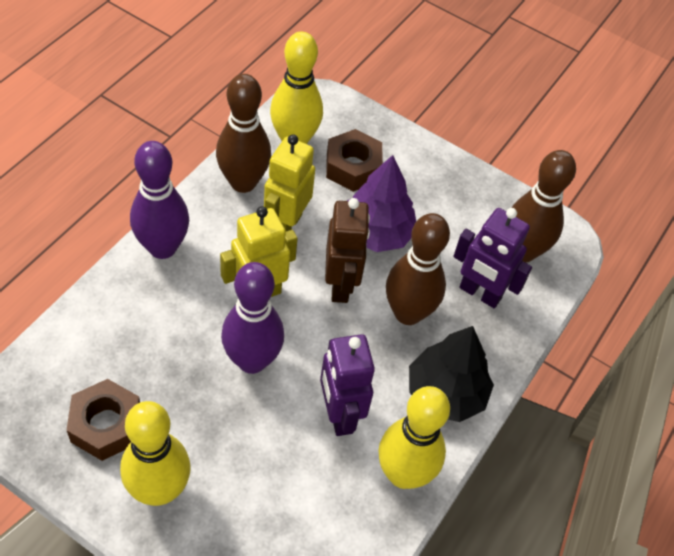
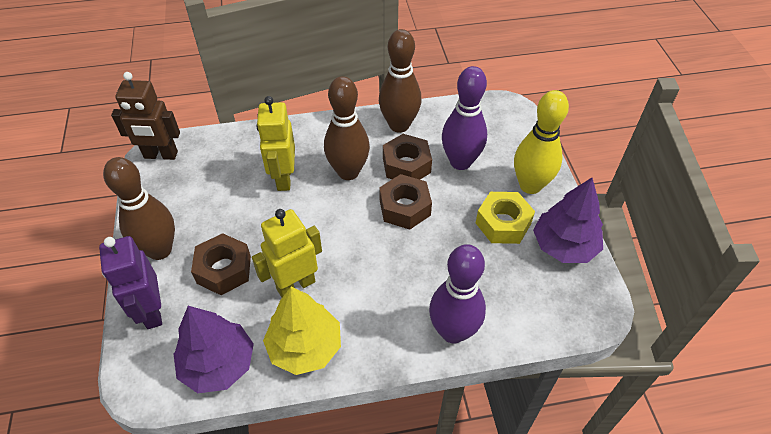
black tree: 1 -> 0
brown nut: 2 -> 3
purple robot: 2 -> 1
purple tree: 1 -> 2
yellow bowling pin: 3 -> 1
yellow nut: 0 -> 1
yellow tree: 0 -> 1

